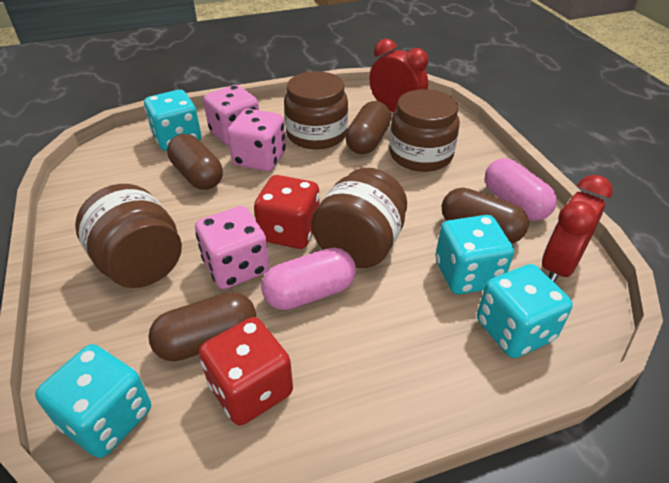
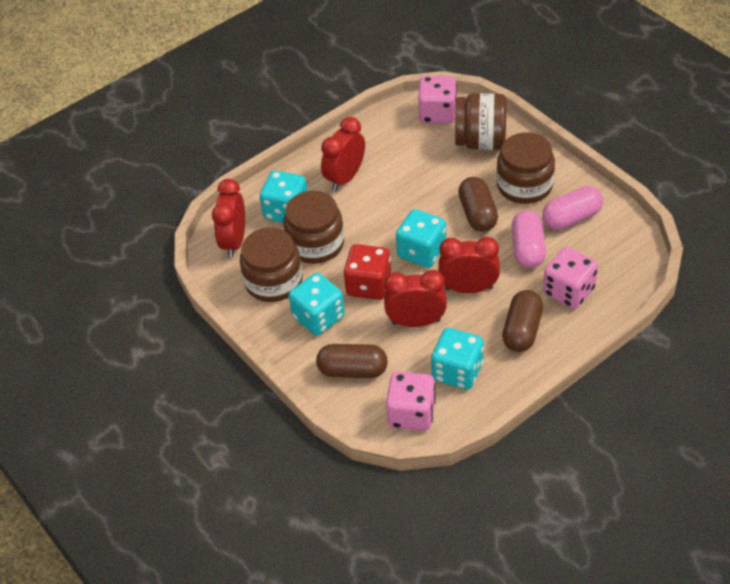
brown capsule: 4 -> 3
red clock: 2 -> 4
red dice: 2 -> 1

